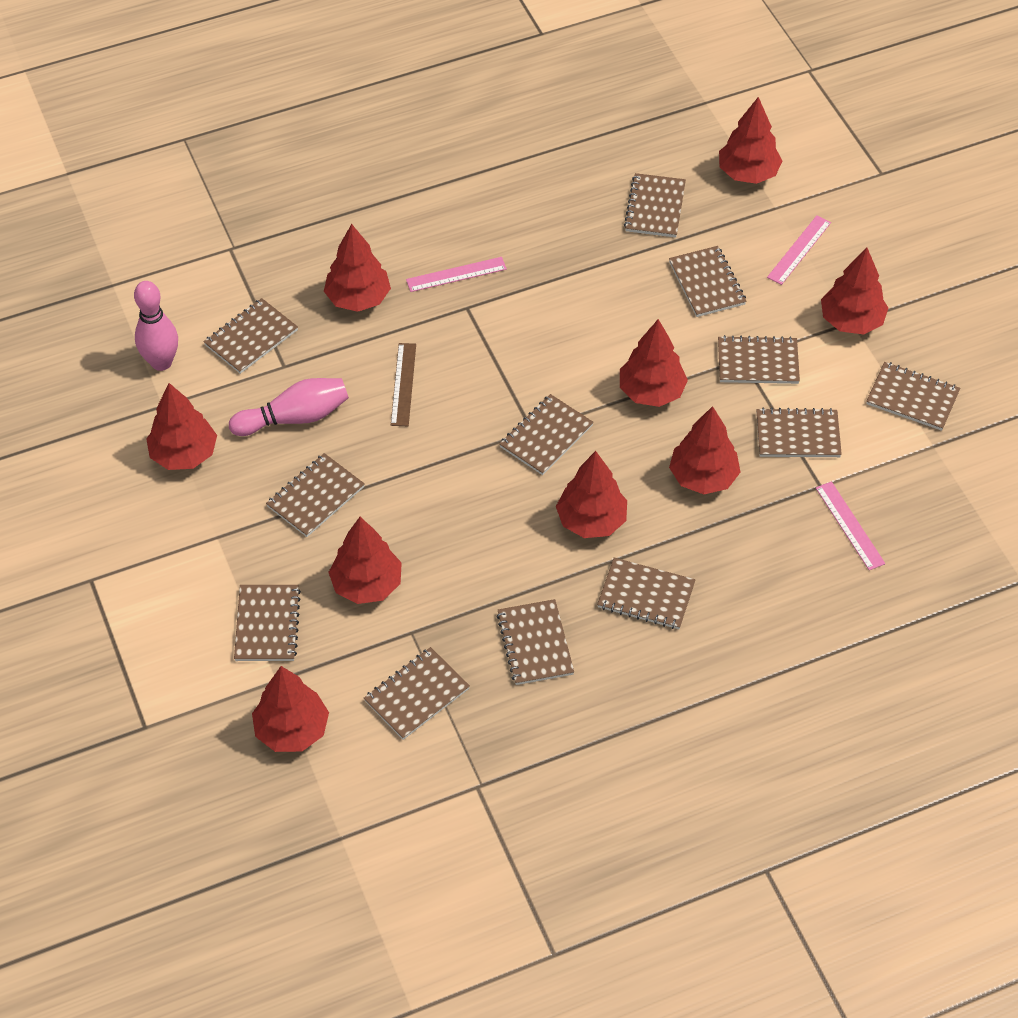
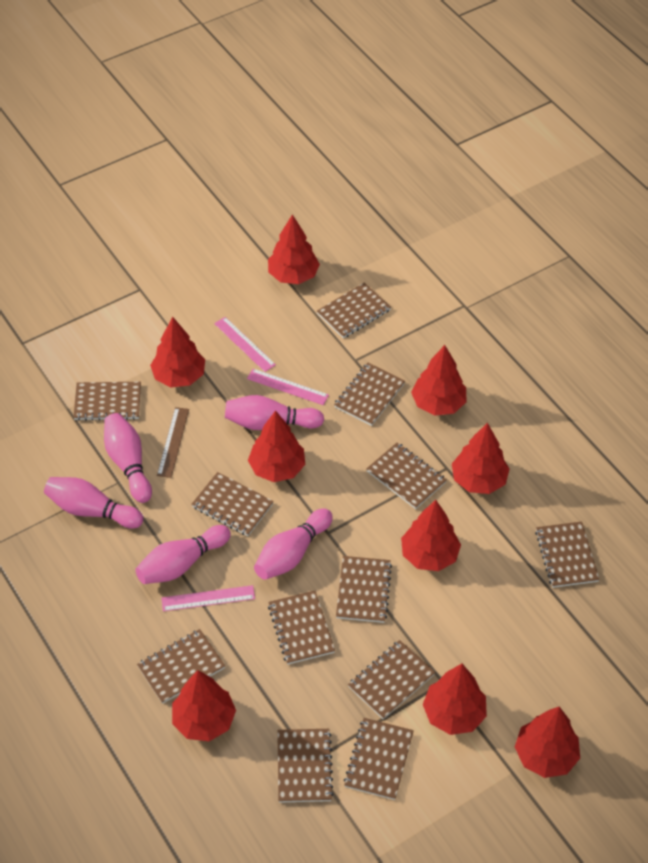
pink bowling pin: 2 -> 5

